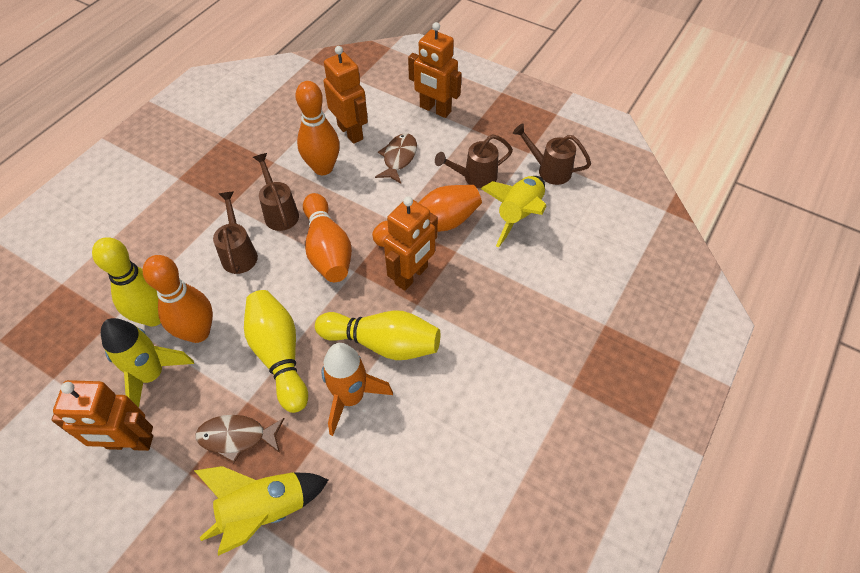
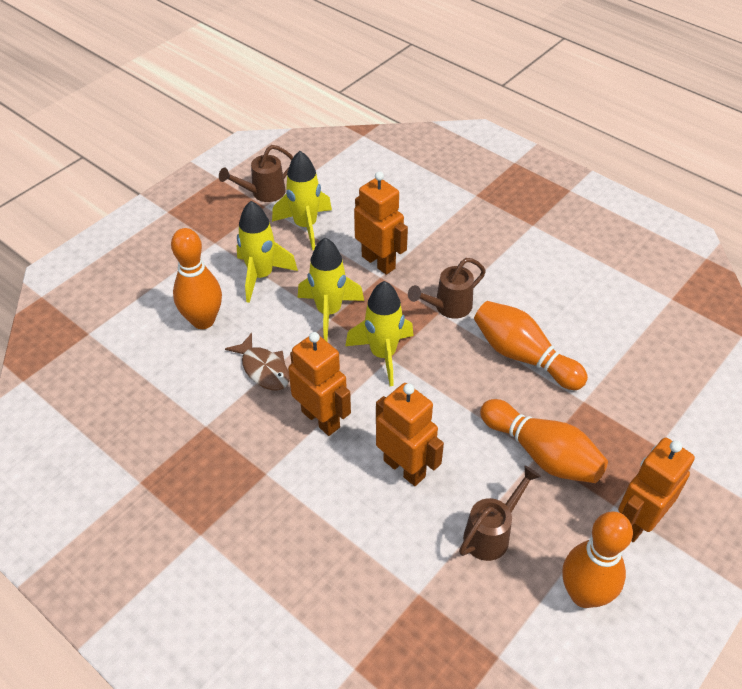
brown fish: 2 -> 1
brown watering can: 4 -> 3
orange rocket: 1 -> 0
yellow bowling pin: 3 -> 0
yellow rocket: 3 -> 4

